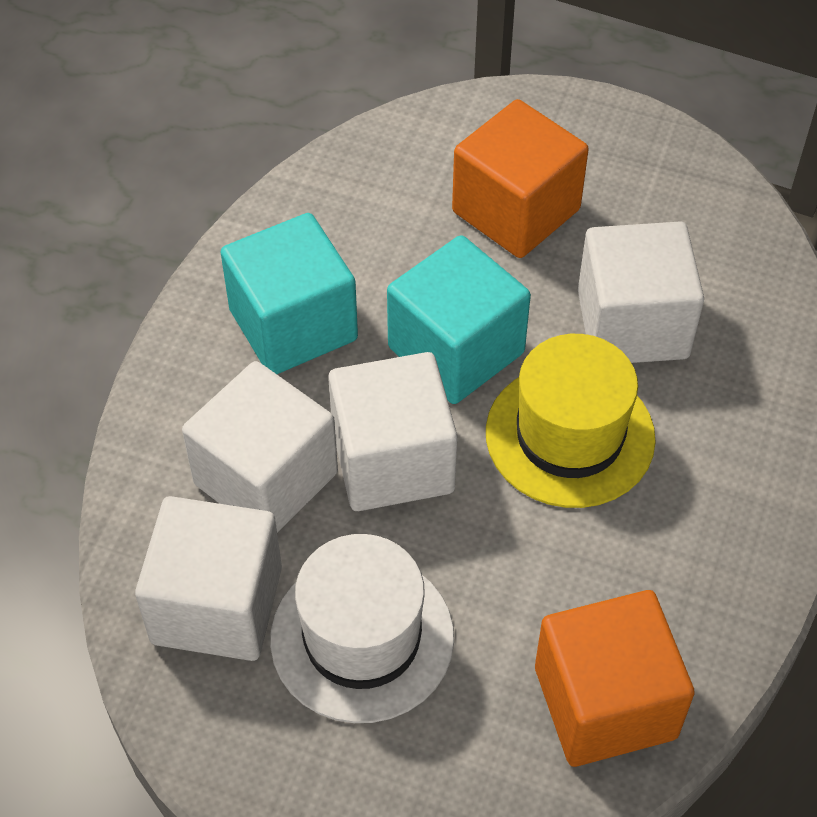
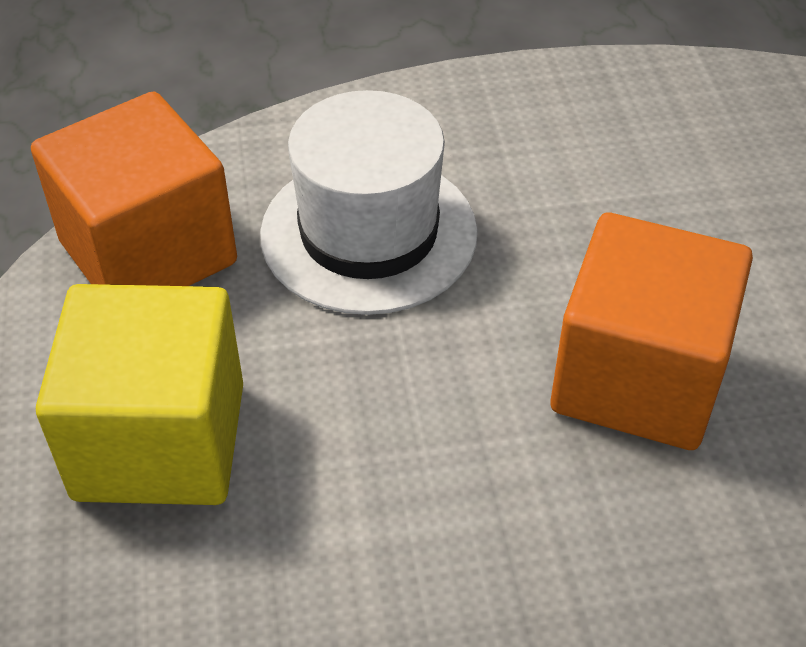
turquoise cube: 2 -> 0
white cube: 4 -> 0
yellow cube: 0 -> 1
yellow hat: 1 -> 0

